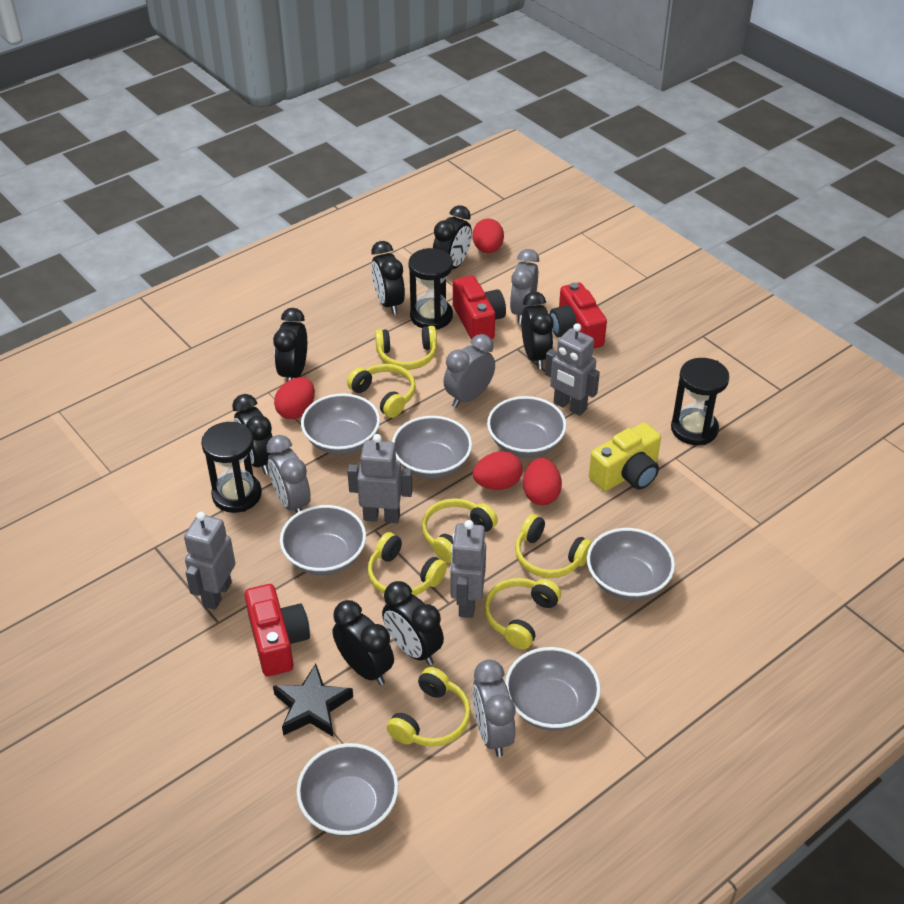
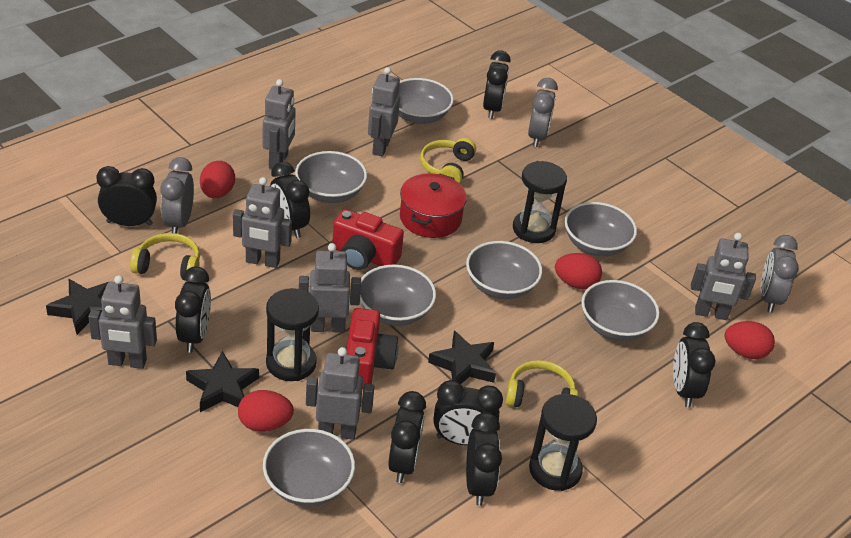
black clock: 7 -> 8
black star: 1 -> 3
grey clock: 4 -> 3
grey robot: 4 -> 7
red camera: 3 -> 2
red pot: 0 -> 1
yellow camera: 1 -> 0
yellow headphones: 7 -> 3

